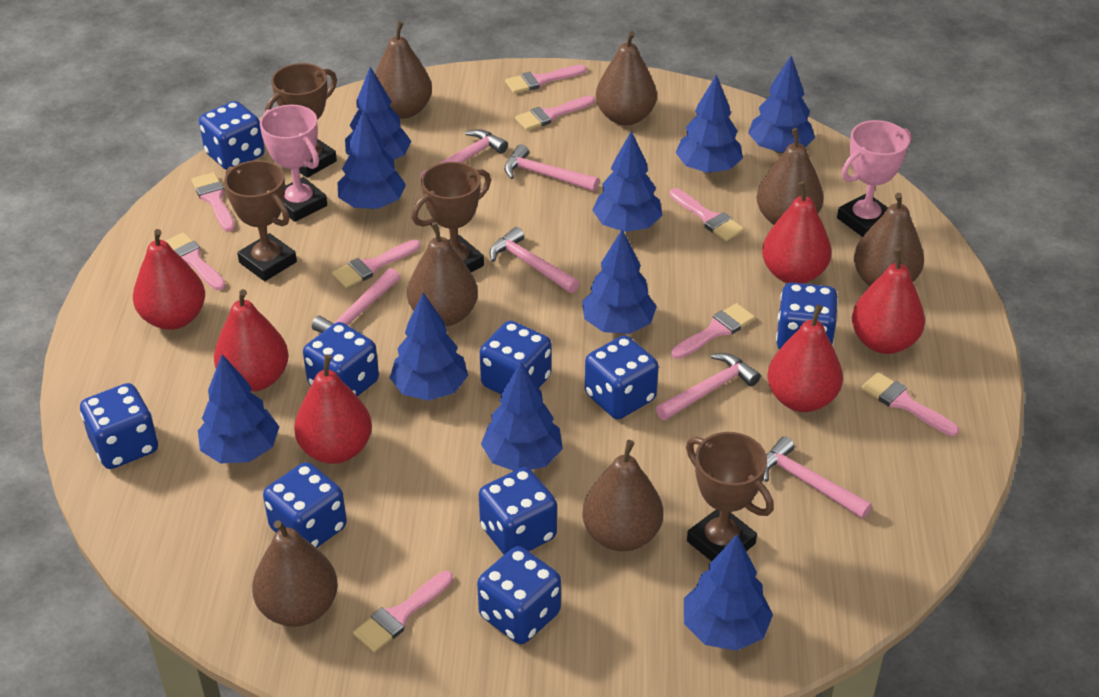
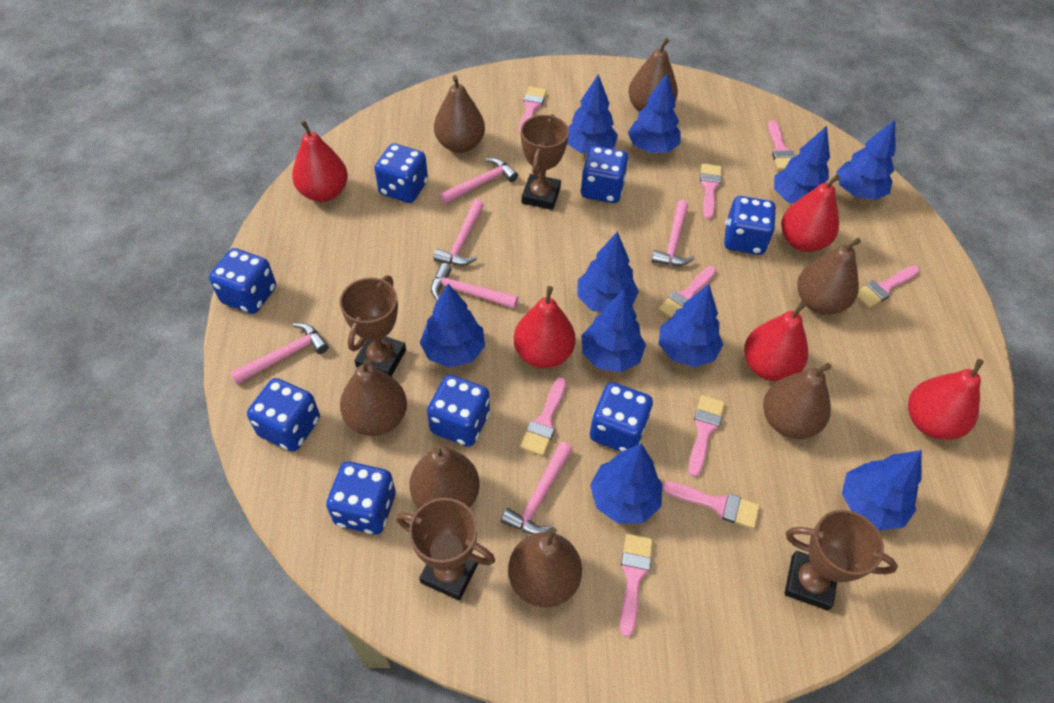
blue dice: 9 -> 8
pink trophy: 2 -> 0
red pear: 6 -> 5

